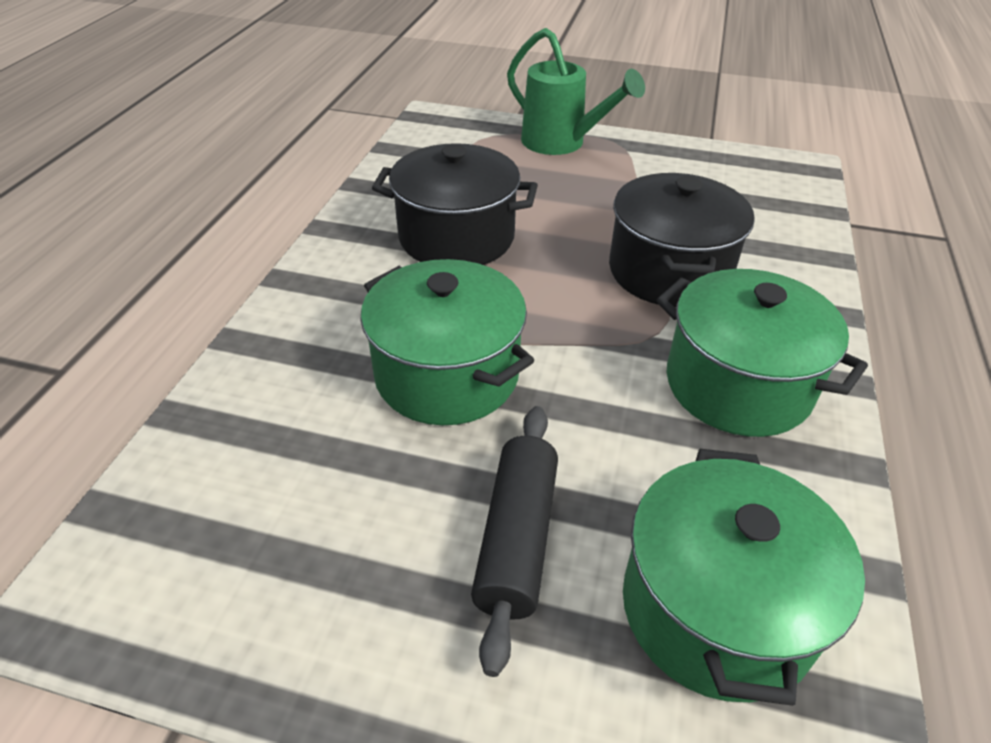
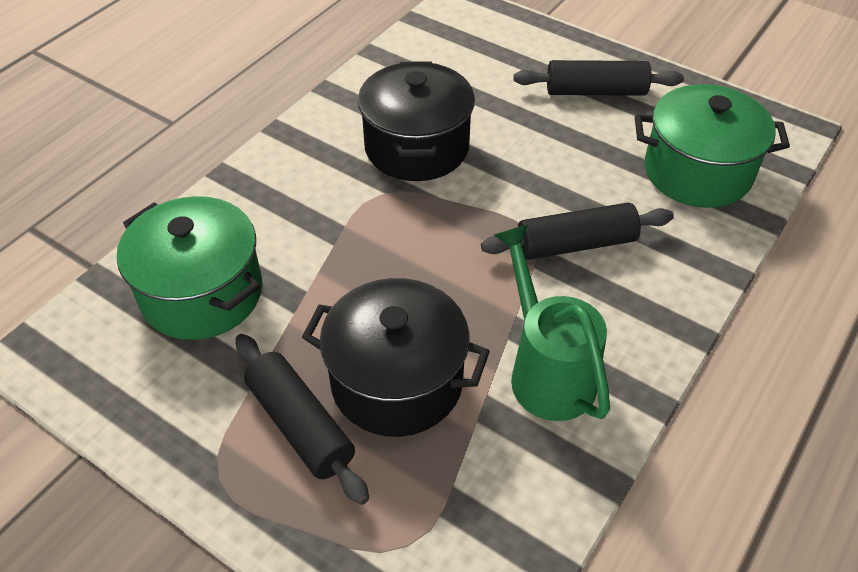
black rolling pin: 1 -> 3
green pot: 3 -> 2

